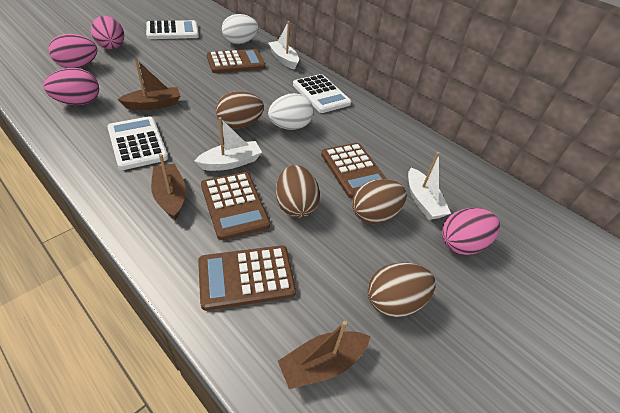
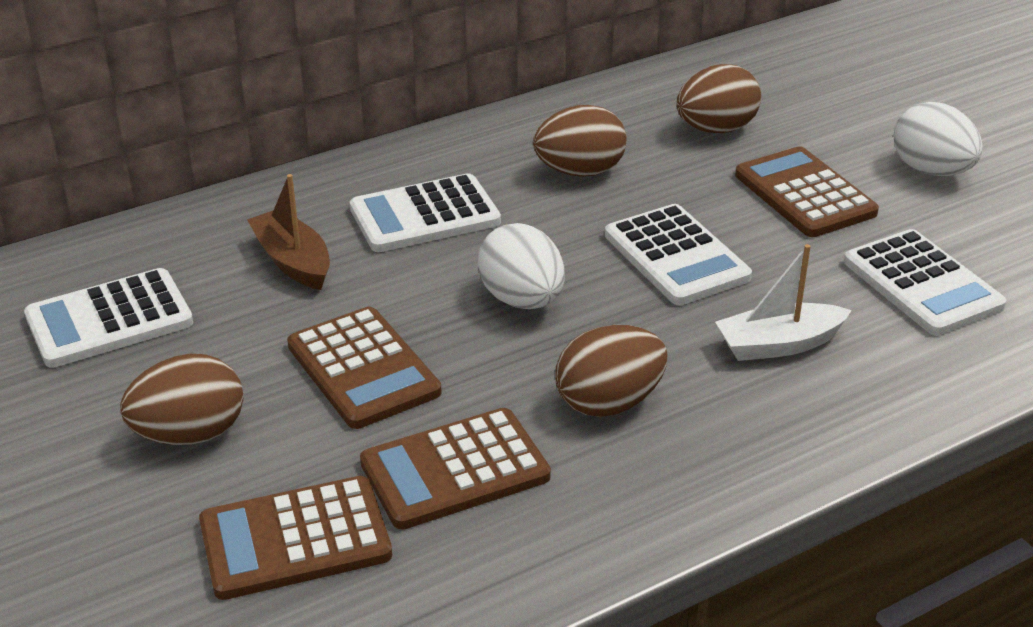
brown boat: 3 -> 1
pink egg: 4 -> 0
white boat: 3 -> 1
white calculator: 3 -> 4

